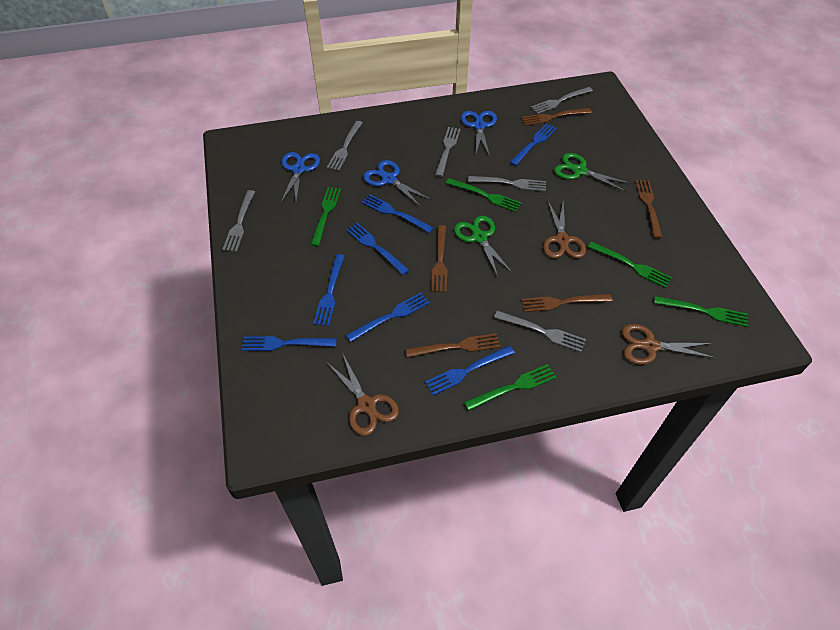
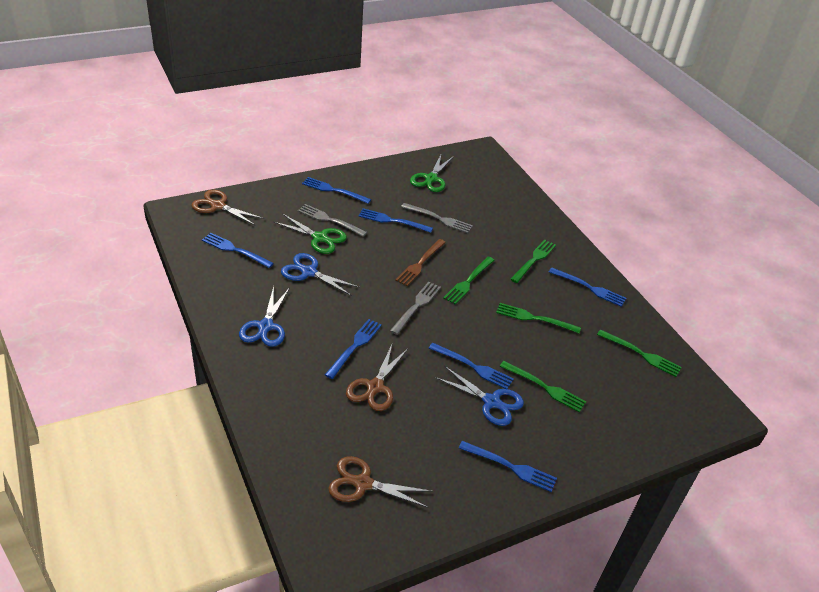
brown fork: 5 -> 1
grey fork: 6 -> 3

